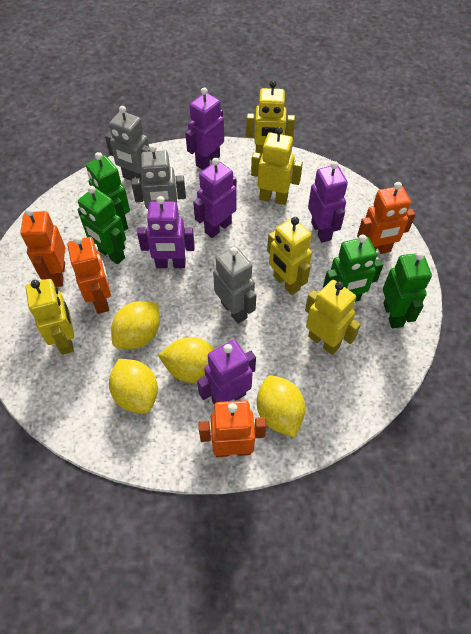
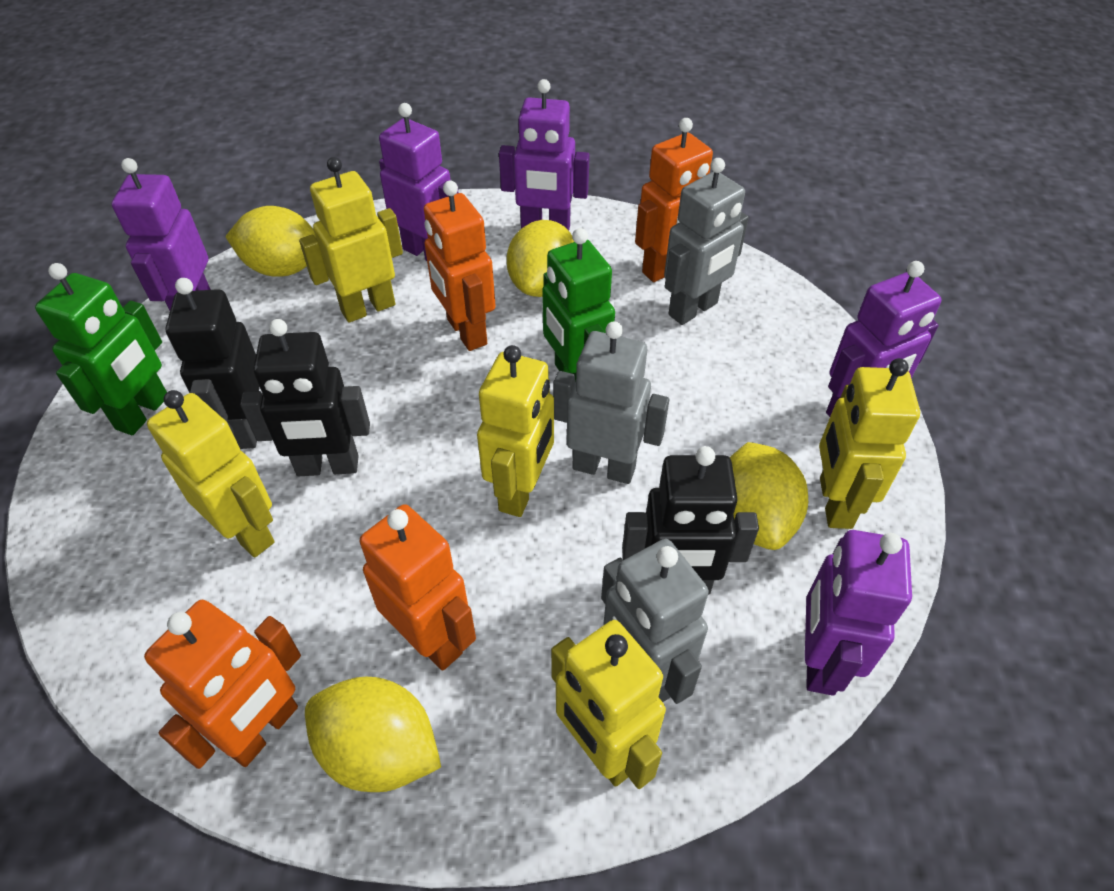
black robot: 0 -> 3
green robot: 4 -> 2

